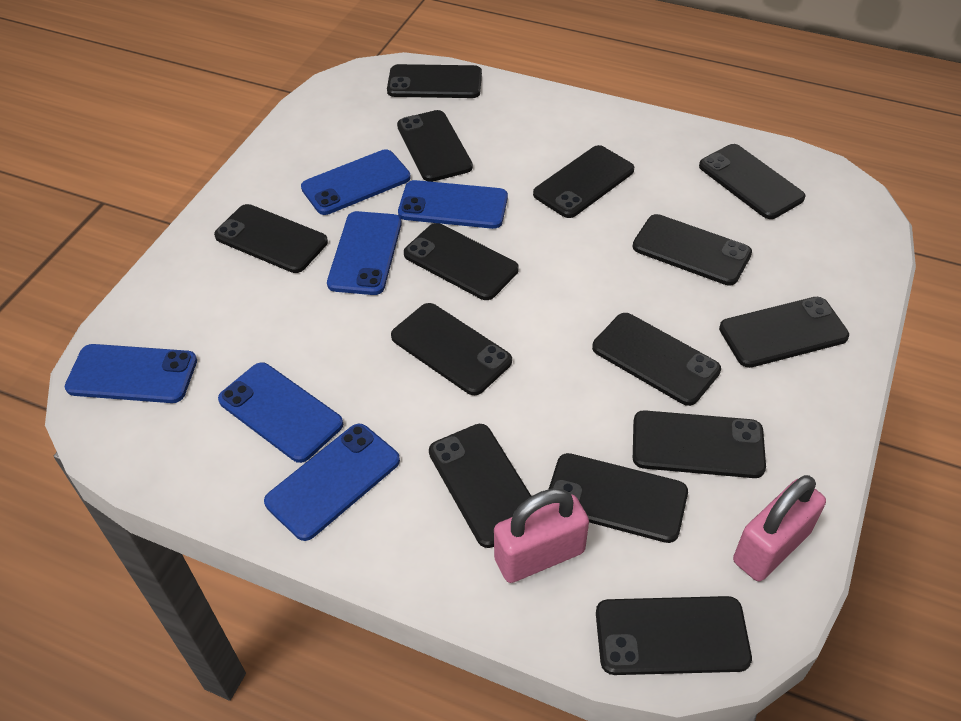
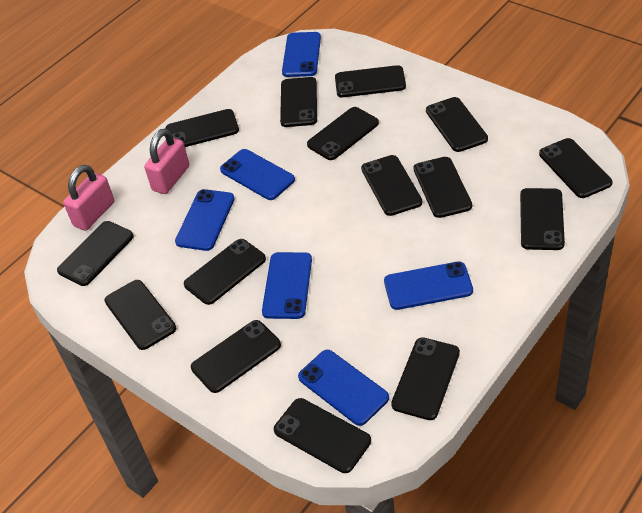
black phone: 14 -> 15

